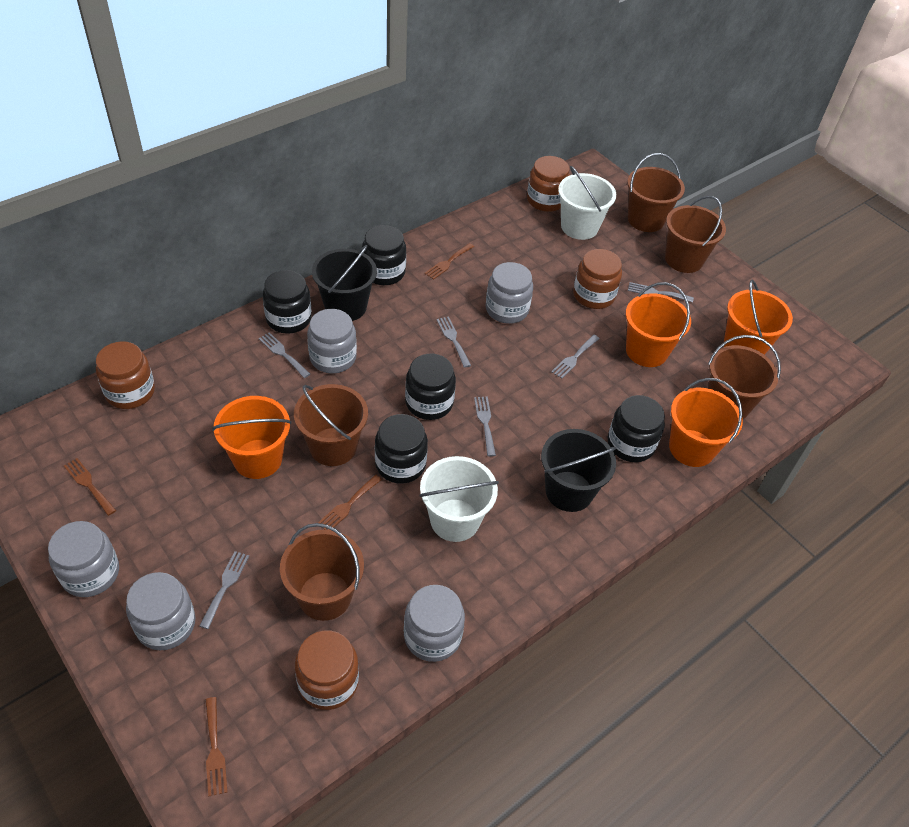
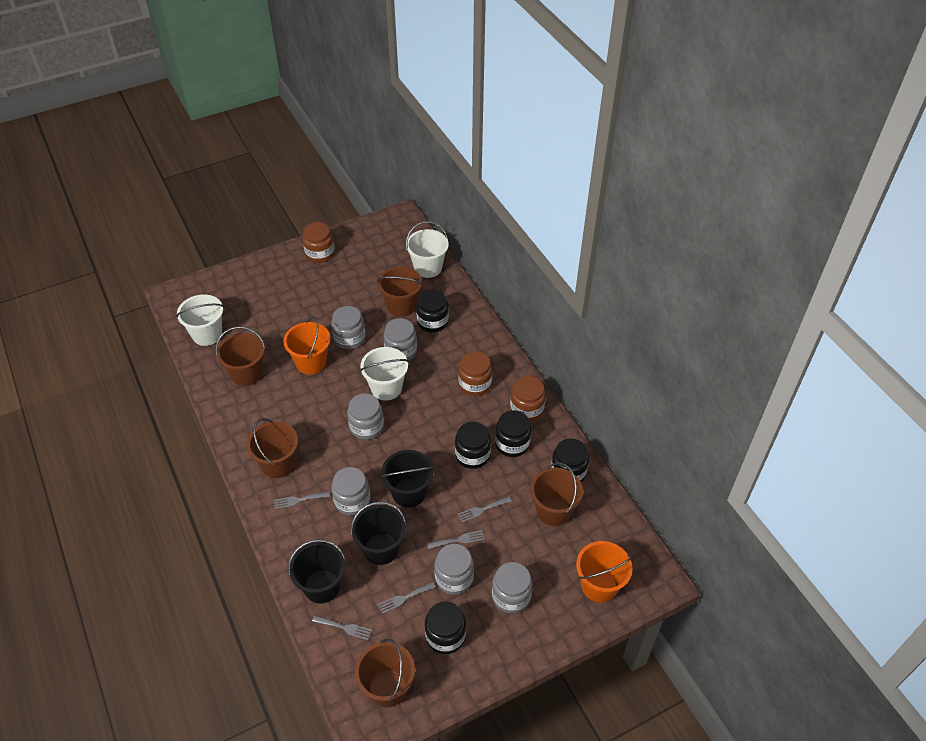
black bucket: 2 -> 3
brown fork: 4 -> 0
brown jar: 4 -> 3
grey fork: 6 -> 5
grey jar: 5 -> 6
orange bucket: 4 -> 2
white bucket: 2 -> 3

